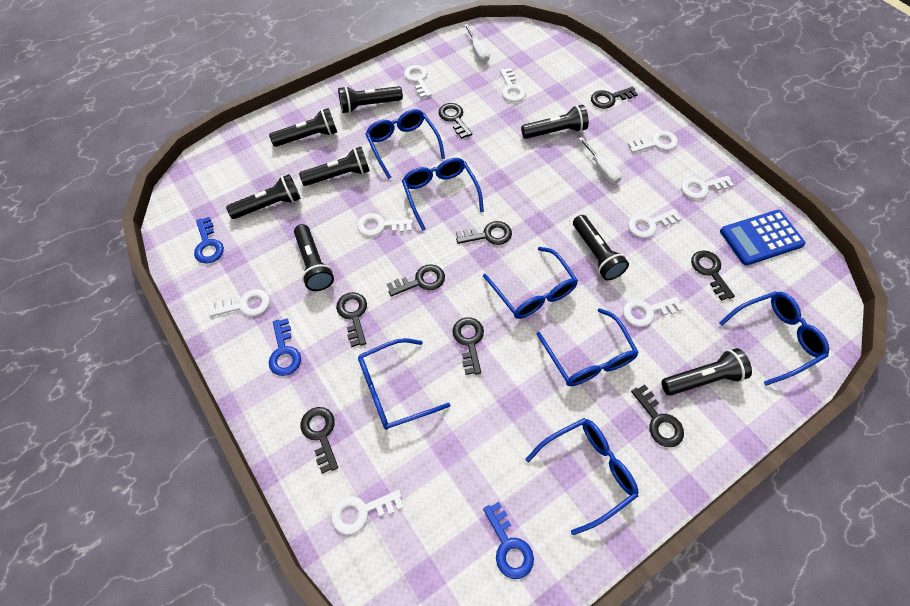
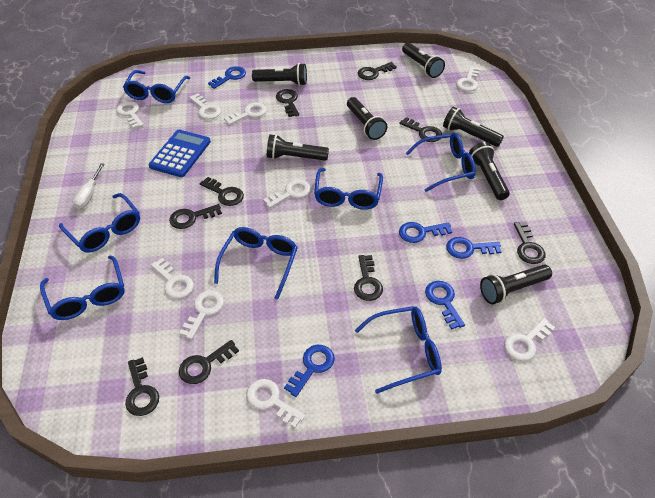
black flashlight: 8 -> 7
blue key: 3 -> 5
white screwdriver: 2 -> 1

